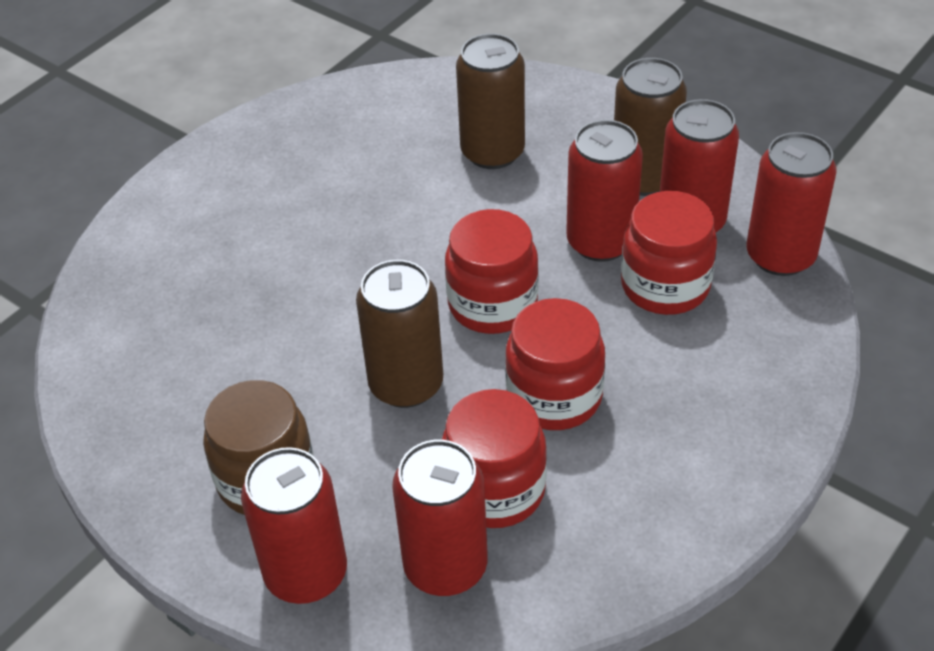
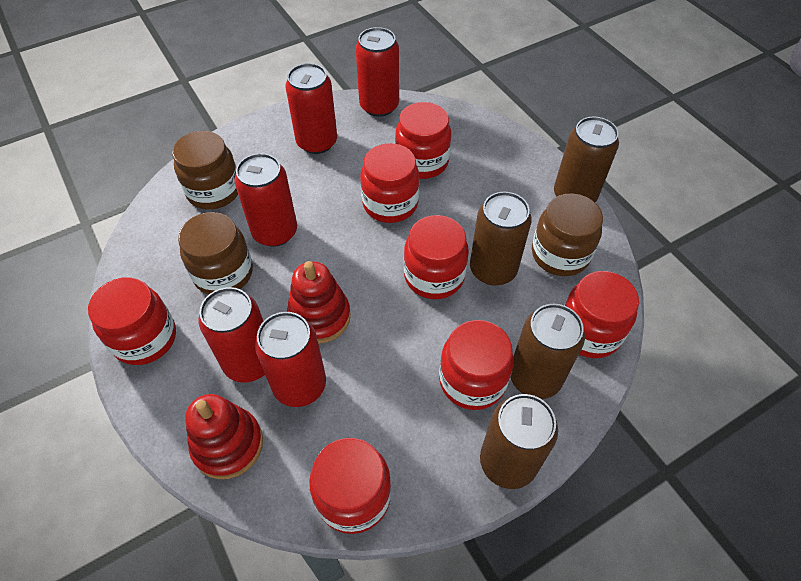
brown can: 3 -> 4
brown jar: 1 -> 3
red jar: 4 -> 7
red stacking toy: 0 -> 2

